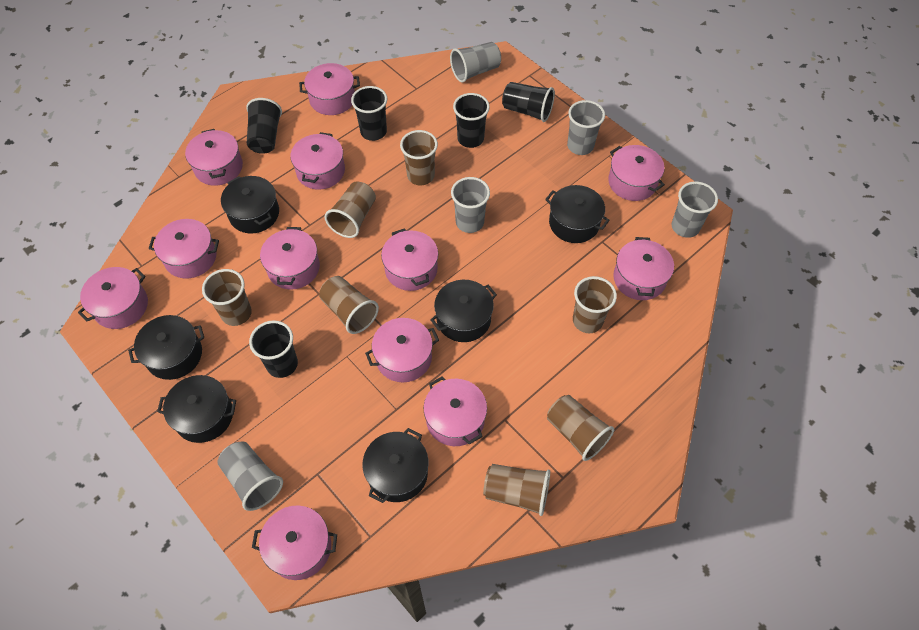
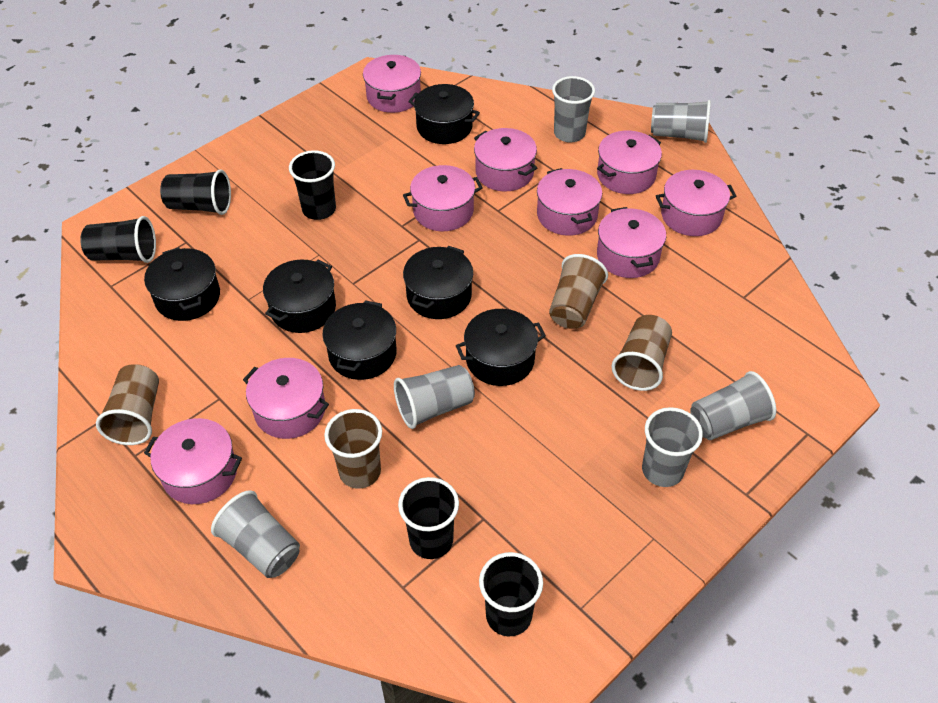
brown cup: 7 -> 4
grey cup: 5 -> 6
pink pot: 12 -> 9

